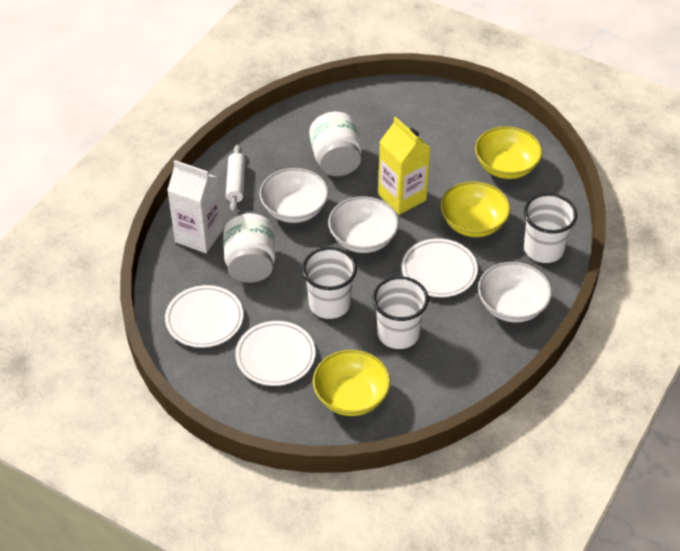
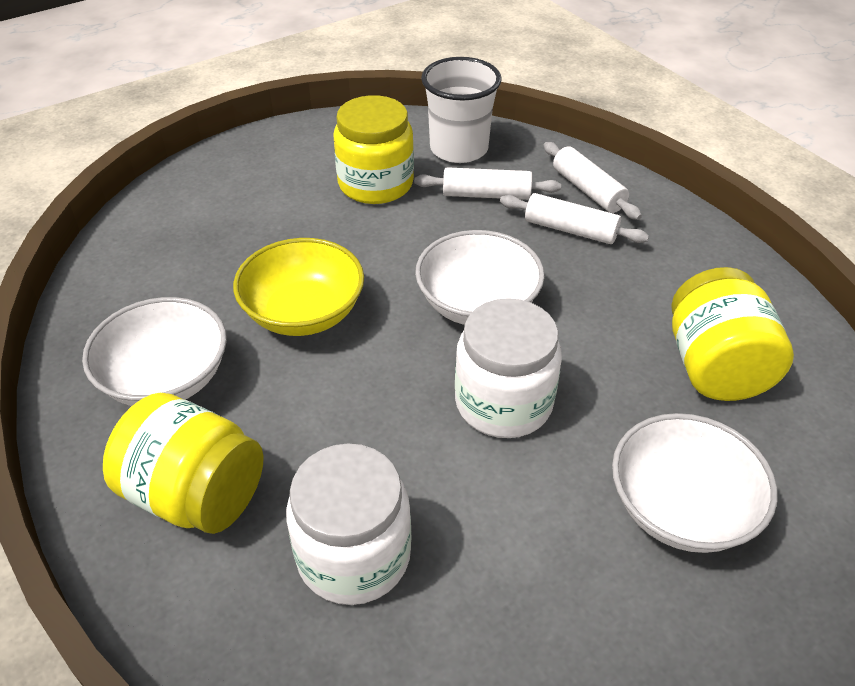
white carton: 1 -> 0
white cup: 3 -> 1
white plate: 3 -> 0
white rolling pin: 1 -> 3
yellow bowl: 3 -> 1
yellow carton: 1 -> 0
yellow jar: 0 -> 3

